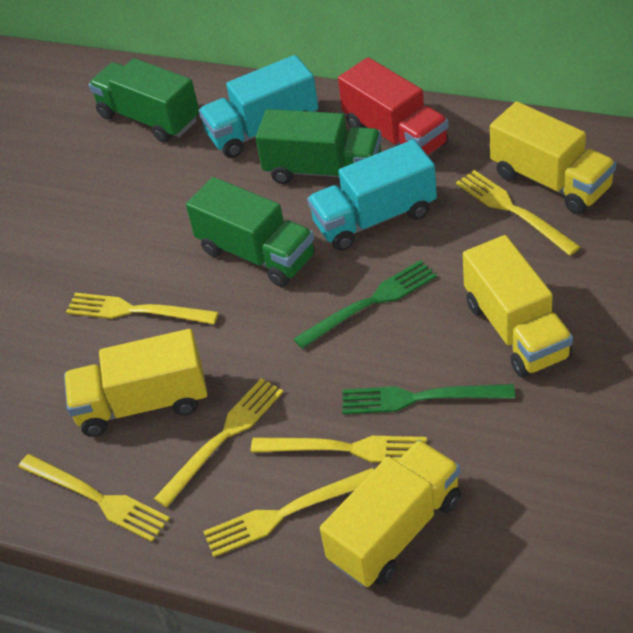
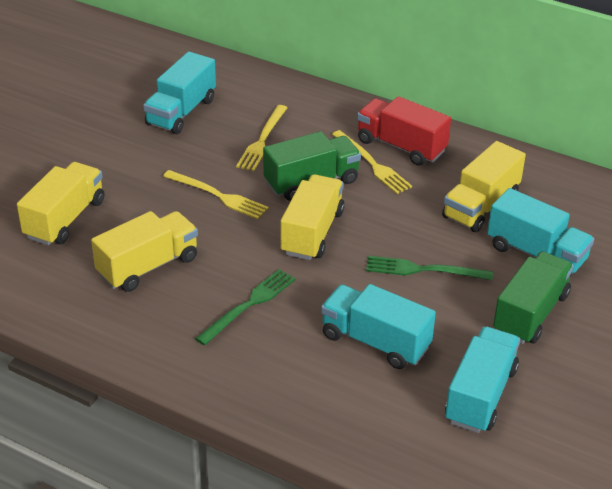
green truck: 3 -> 2
turquoise truck: 2 -> 4
yellow fork: 6 -> 3

